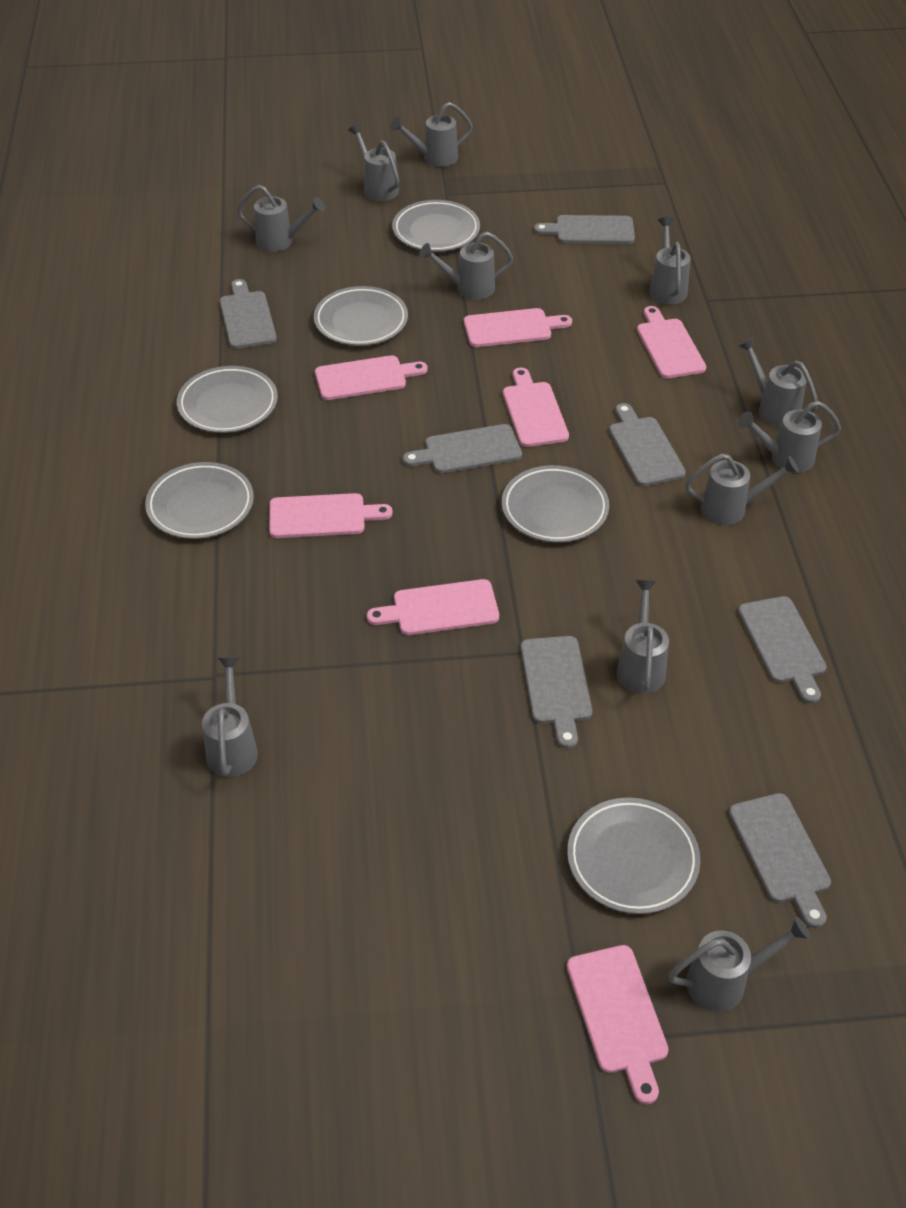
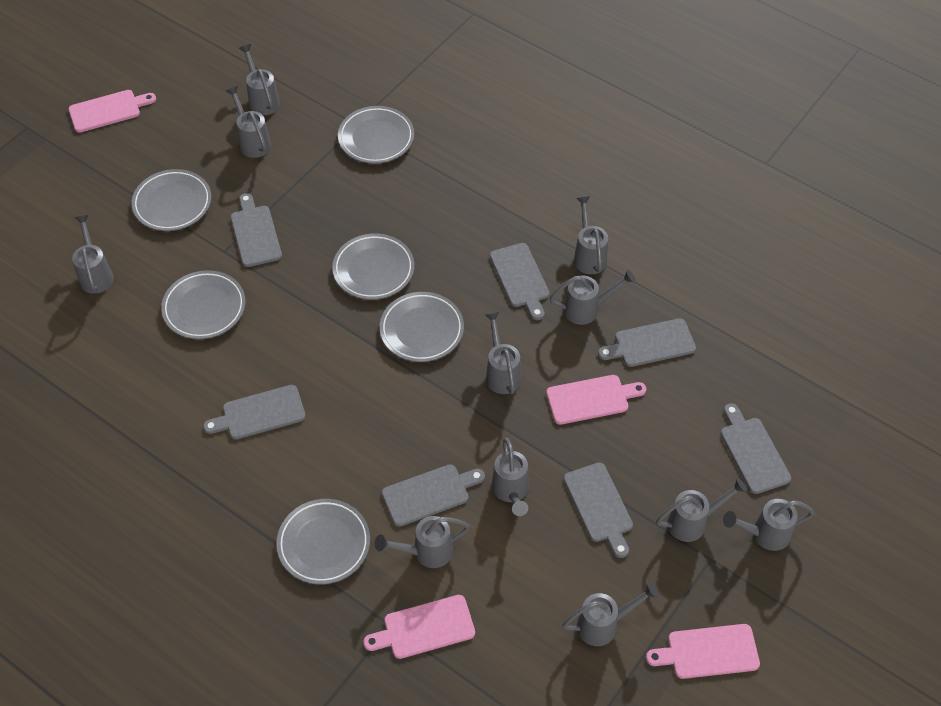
pink cutting board: 7 -> 4

